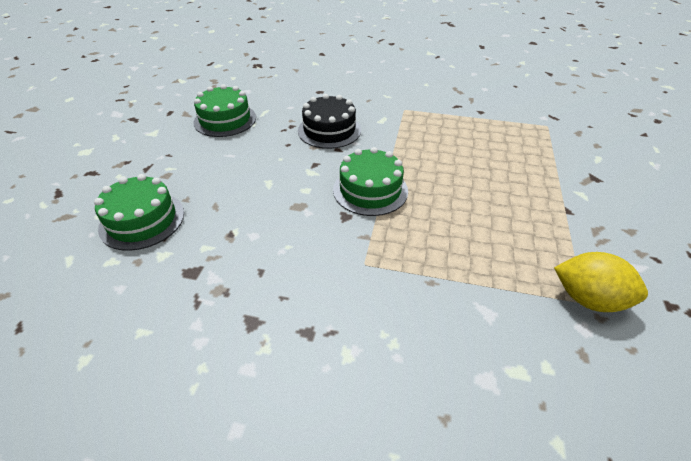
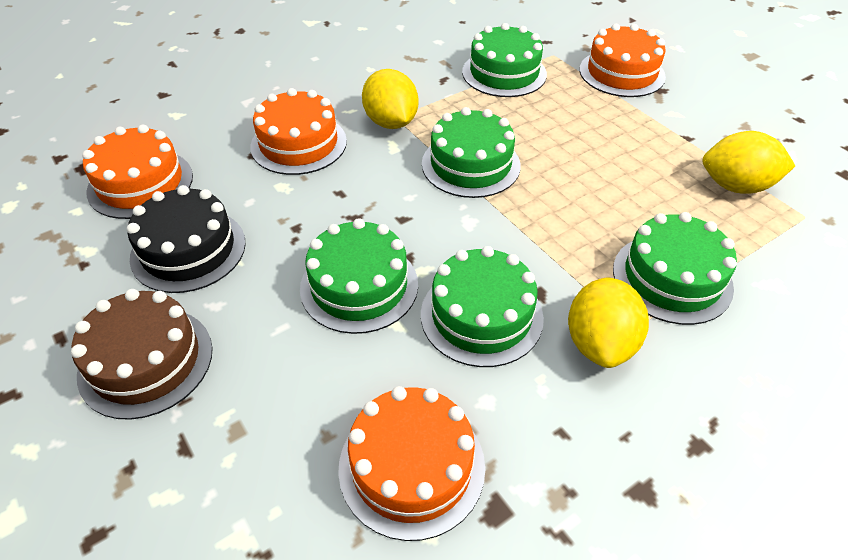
brown cake: 0 -> 1
green cake: 3 -> 5
orange cake: 0 -> 4
yellow lemon: 1 -> 3

